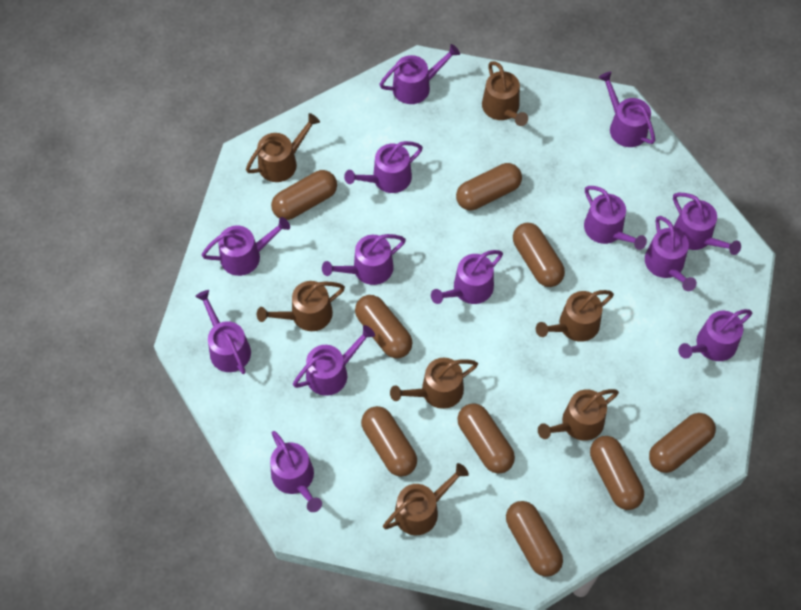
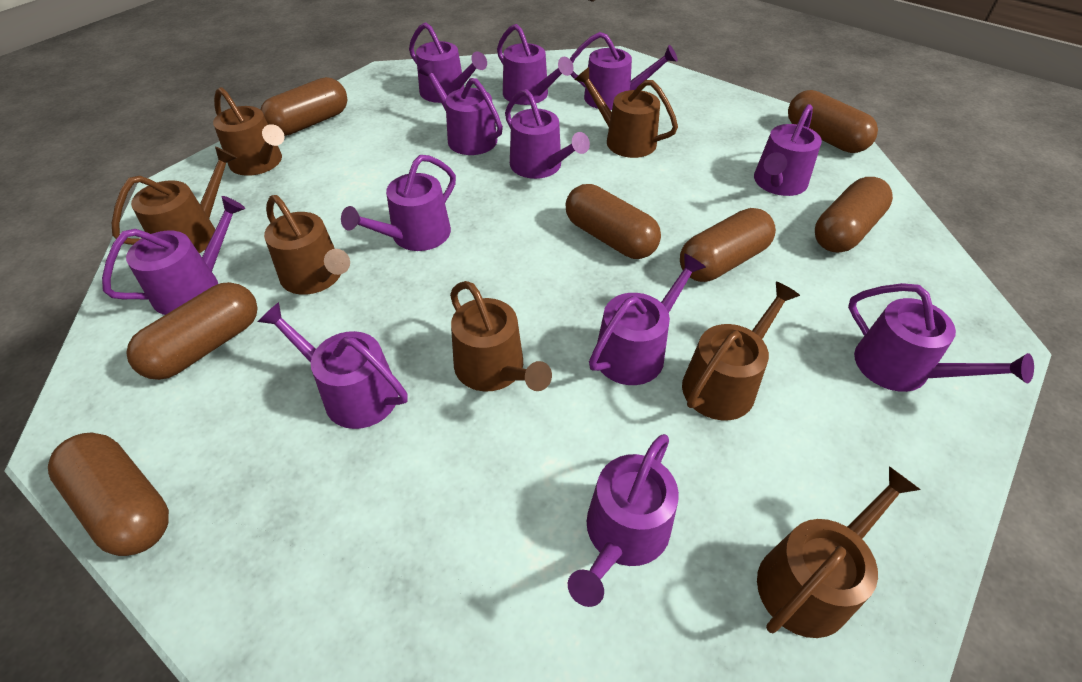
brown capsule: 9 -> 7
purple watering can: 13 -> 12

